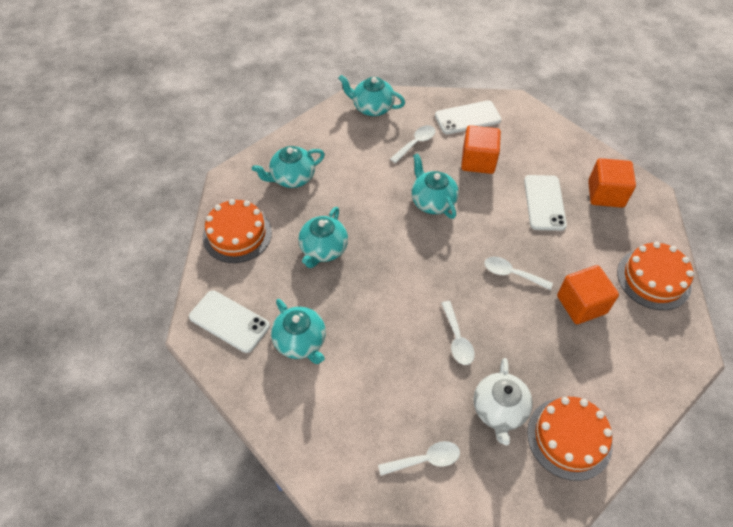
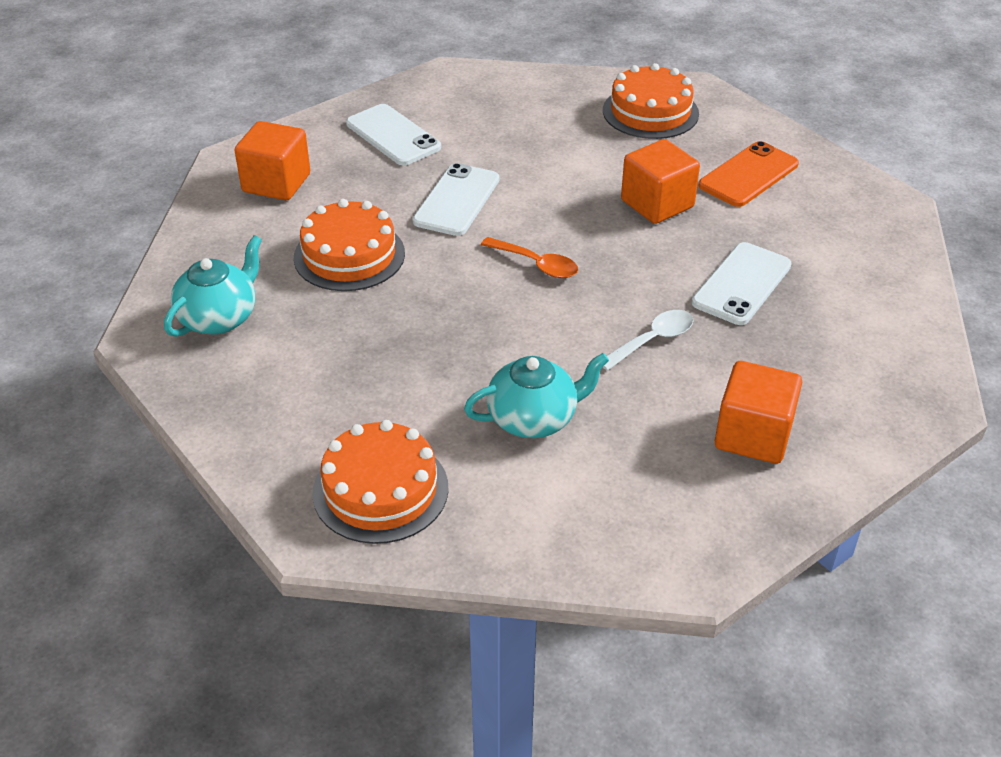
orange phone: 0 -> 1
orange spoon: 0 -> 1
turquoise teapot: 5 -> 2
white spoon: 4 -> 1
white teapot: 1 -> 0

